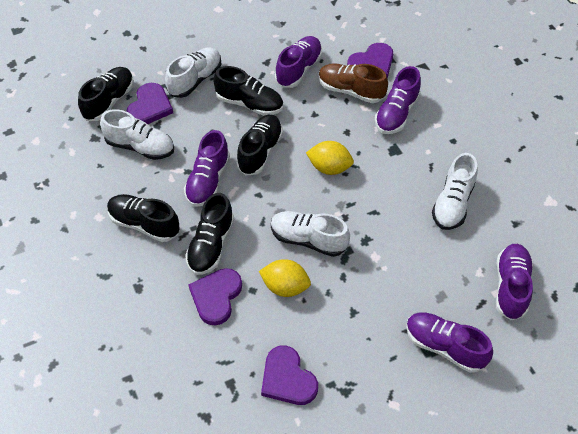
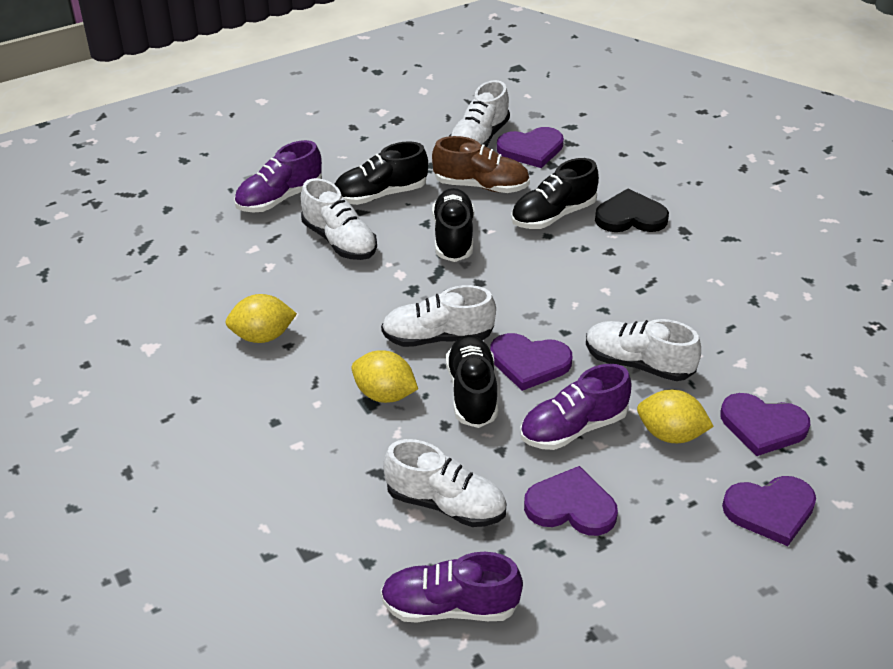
black heart: 0 -> 1
black shoe: 5 -> 4
purple heart: 4 -> 5
purple shoe: 5 -> 3
white shoe: 4 -> 5
yellow lemon: 2 -> 3

